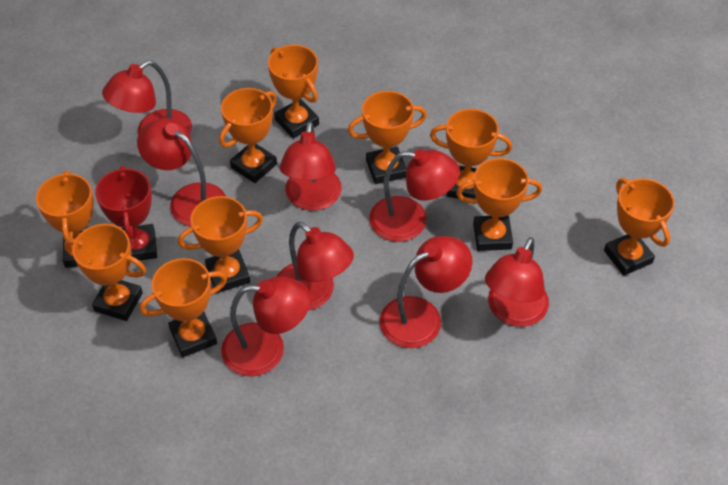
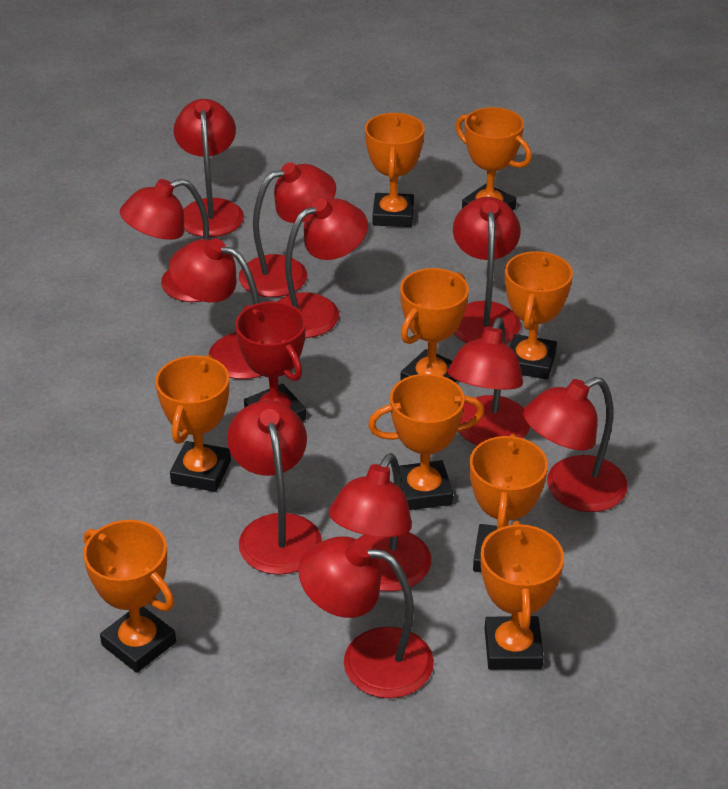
orange trophy: 10 -> 9
red lamp: 8 -> 11

